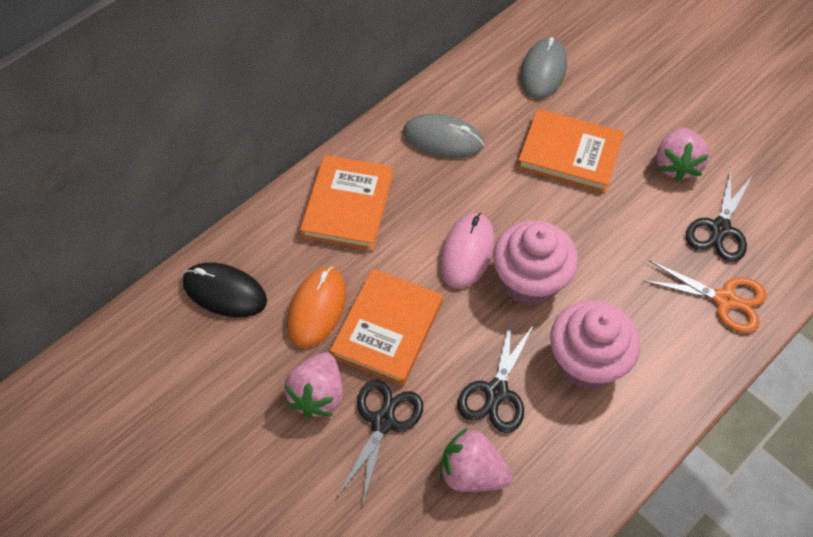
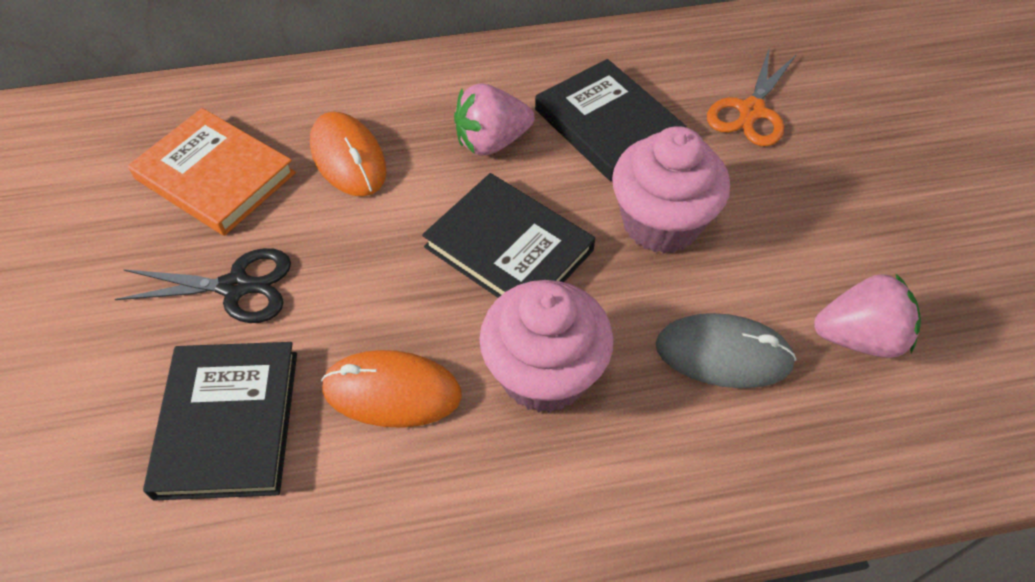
black book: 0 -> 3
black mouse: 1 -> 0
black scissors: 3 -> 1
grey mouse: 2 -> 1
orange book: 3 -> 1
orange mouse: 1 -> 2
pink mouse: 1 -> 0
pink strawberry: 3 -> 2

